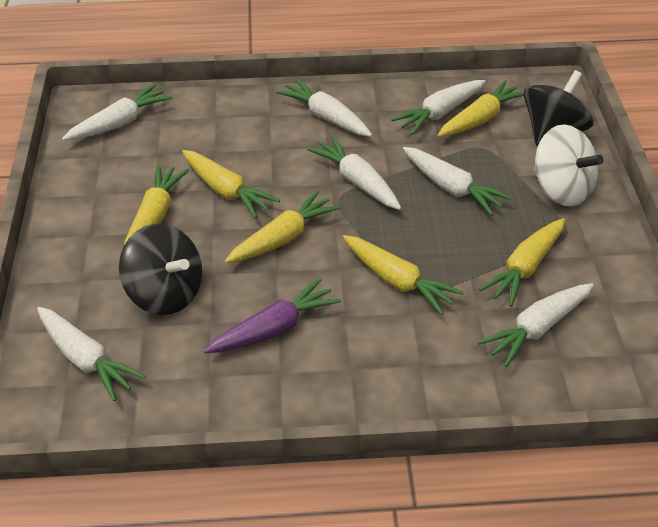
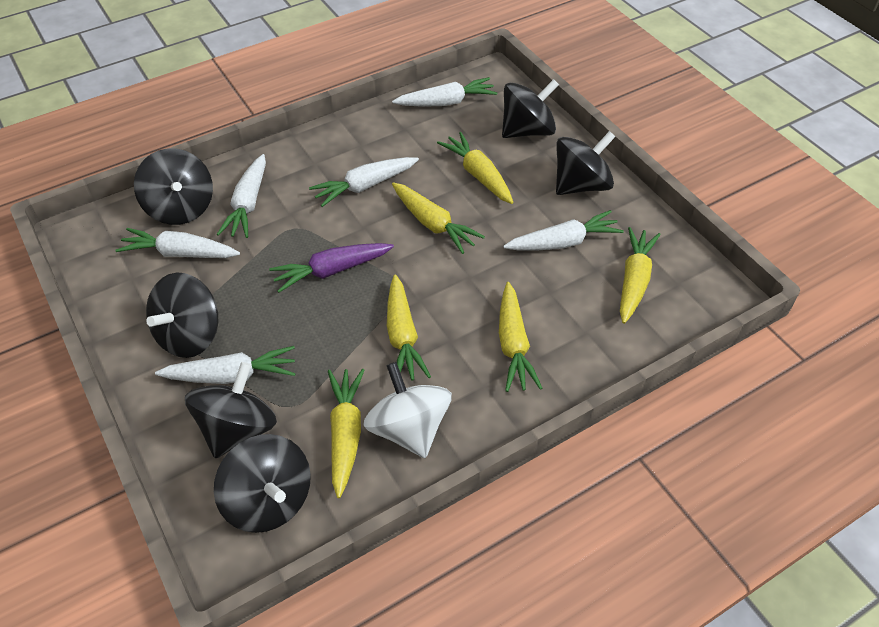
black spinning top: 2 -> 6
white carrot: 7 -> 6

